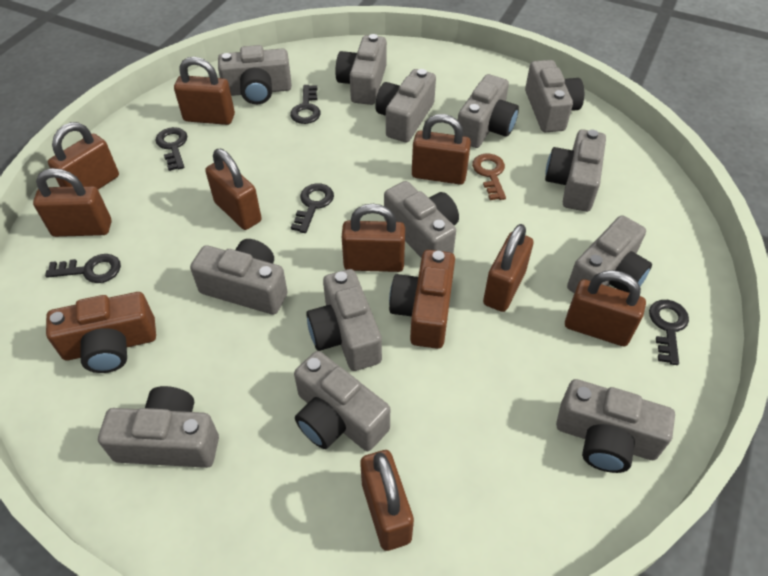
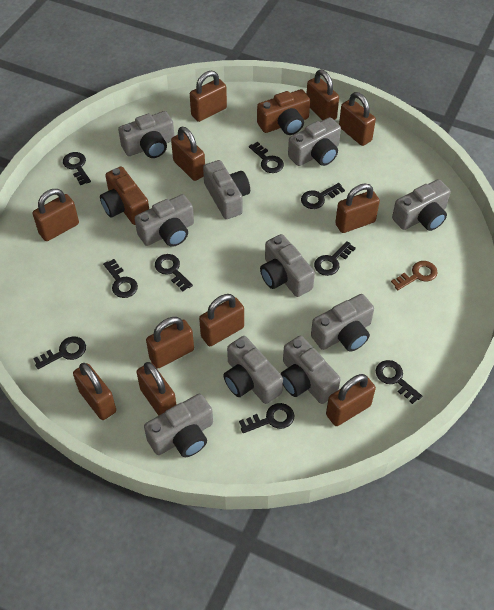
black key: 5 -> 9
brown padlock: 9 -> 11
grey camera: 13 -> 10

